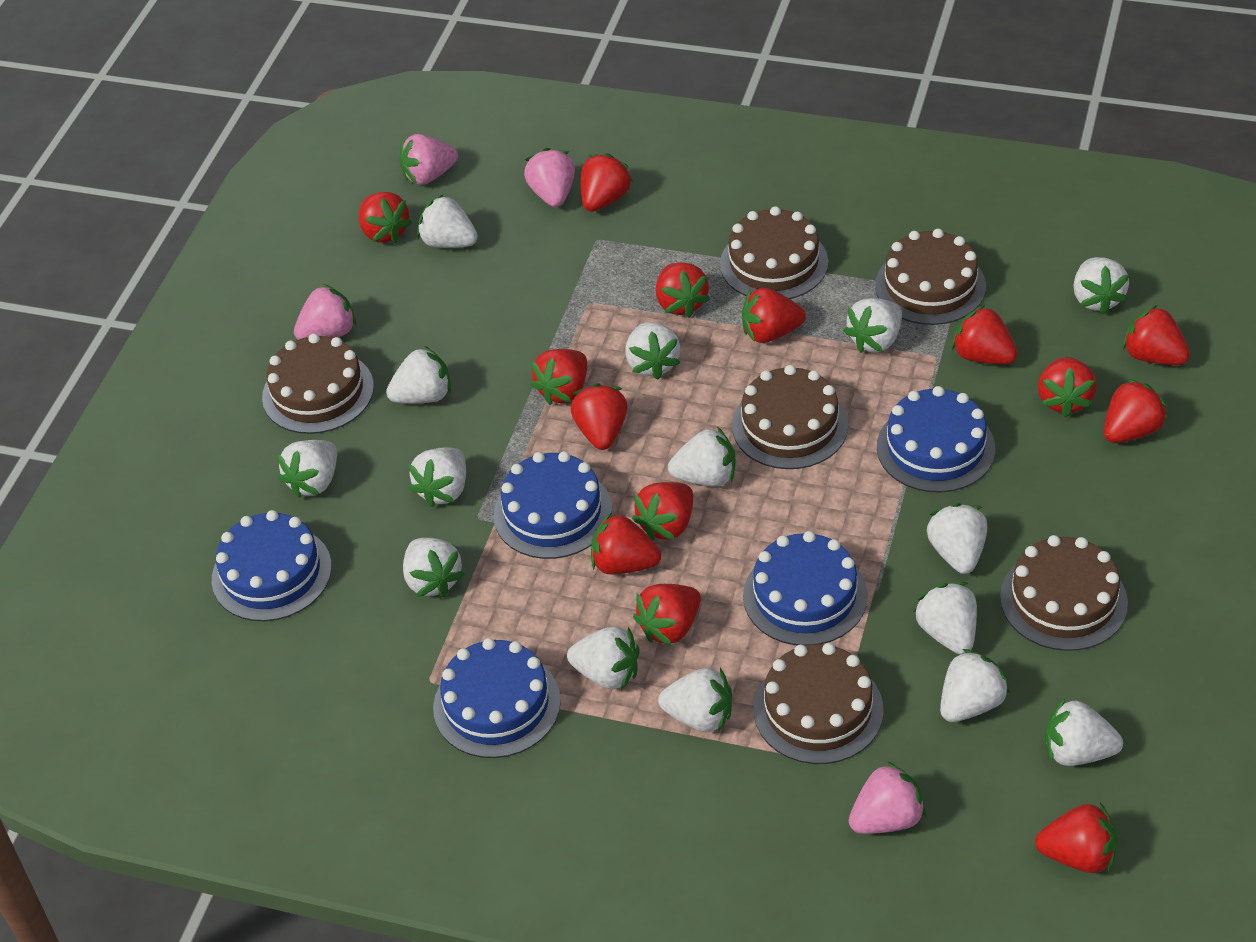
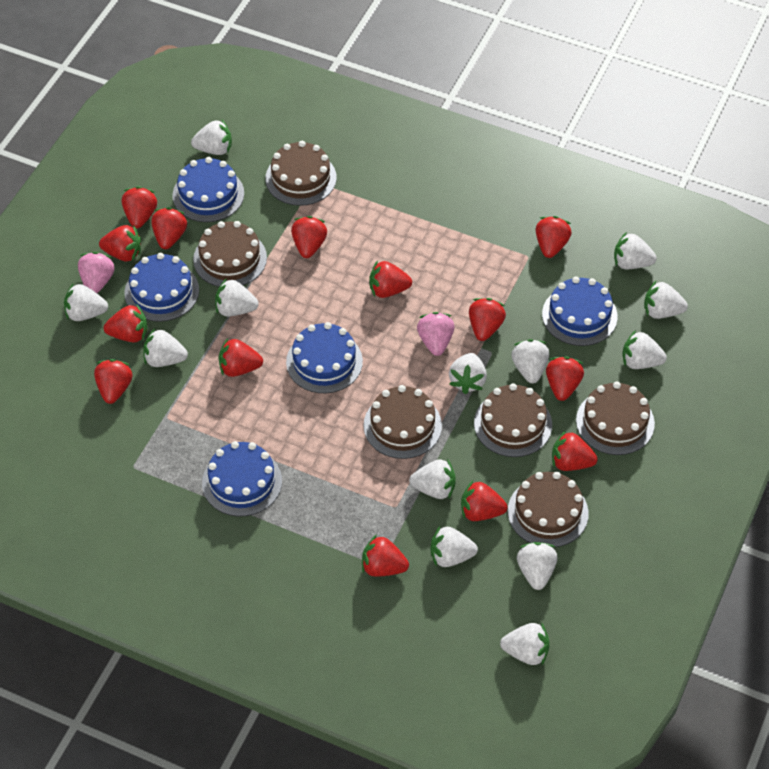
pink strawberry: 4 -> 2
white strawberry: 15 -> 13

